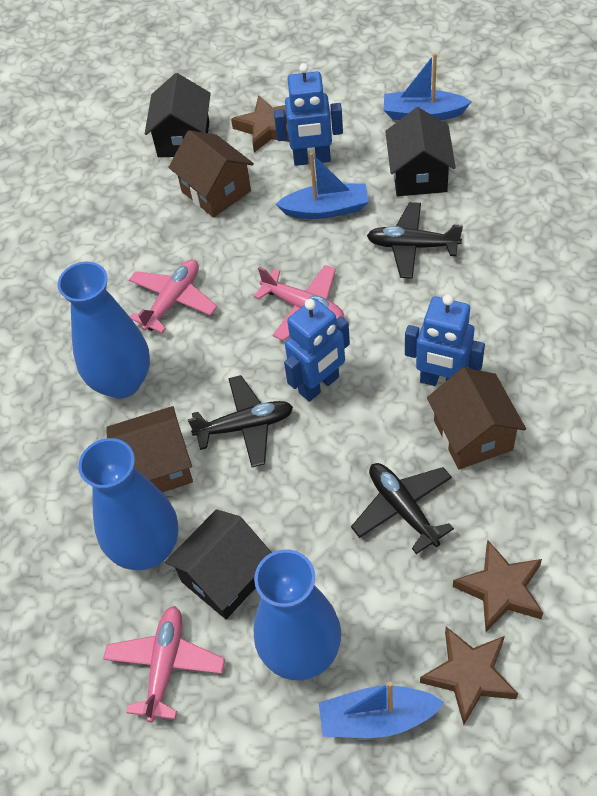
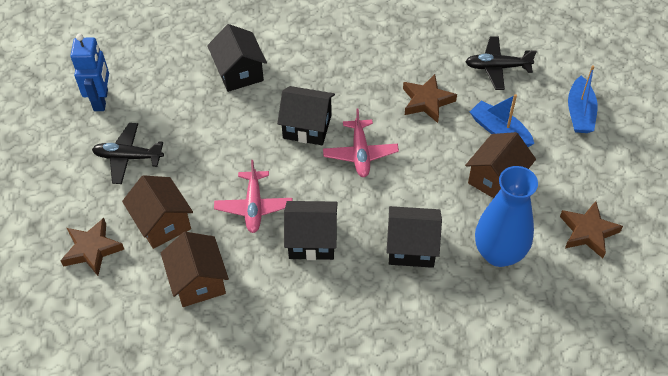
black house: 3 -> 4
black plane: 3 -> 2
blue boat: 3 -> 2
blue robot: 3 -> 1
blue vase: 3 -> 1
pink plane: 3 -> 2

